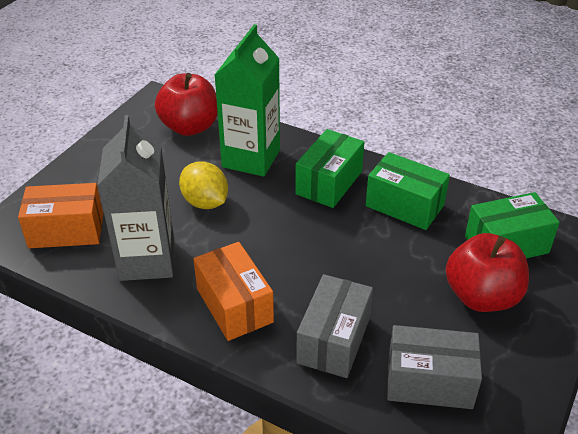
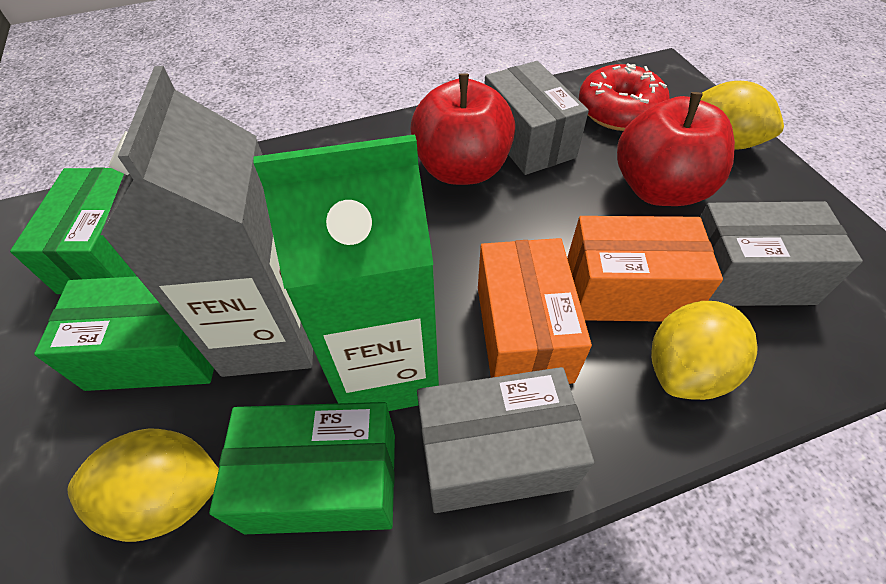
grey box: 2 -> 3
red donut: 0 -> 1
yellow lemon: 1 -> 3

